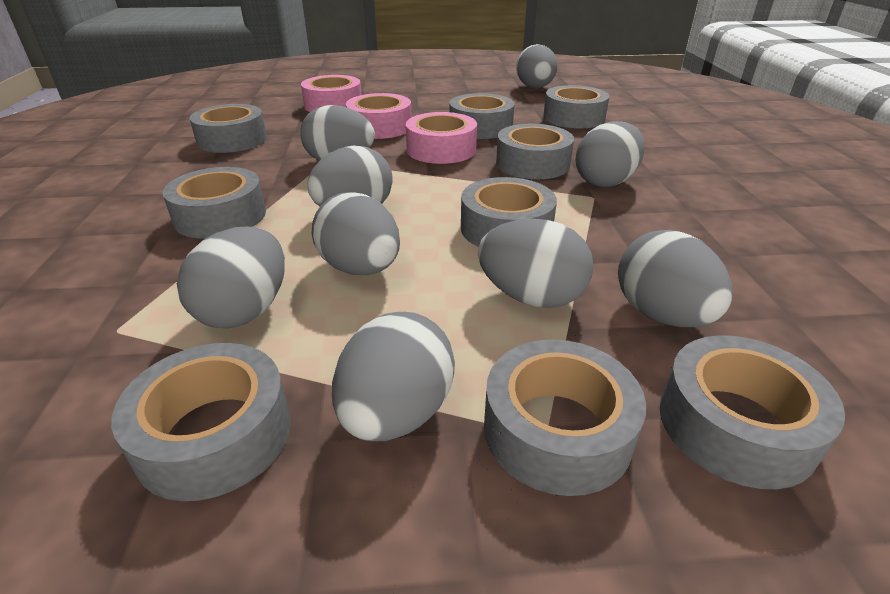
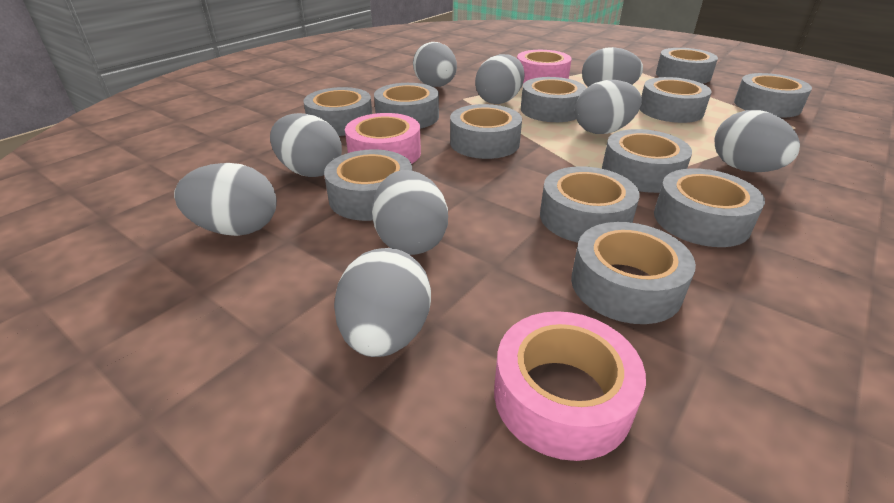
grey tape: 9 -> 12

